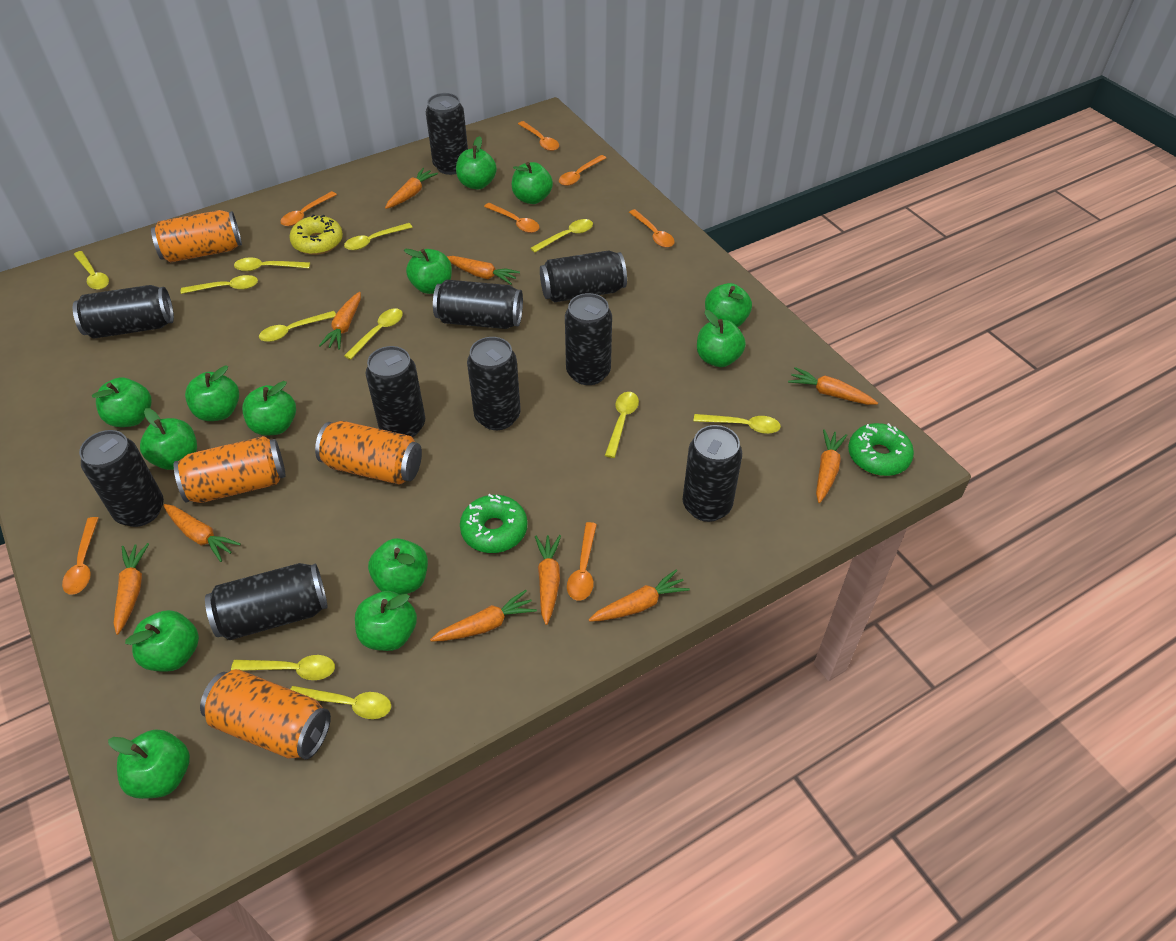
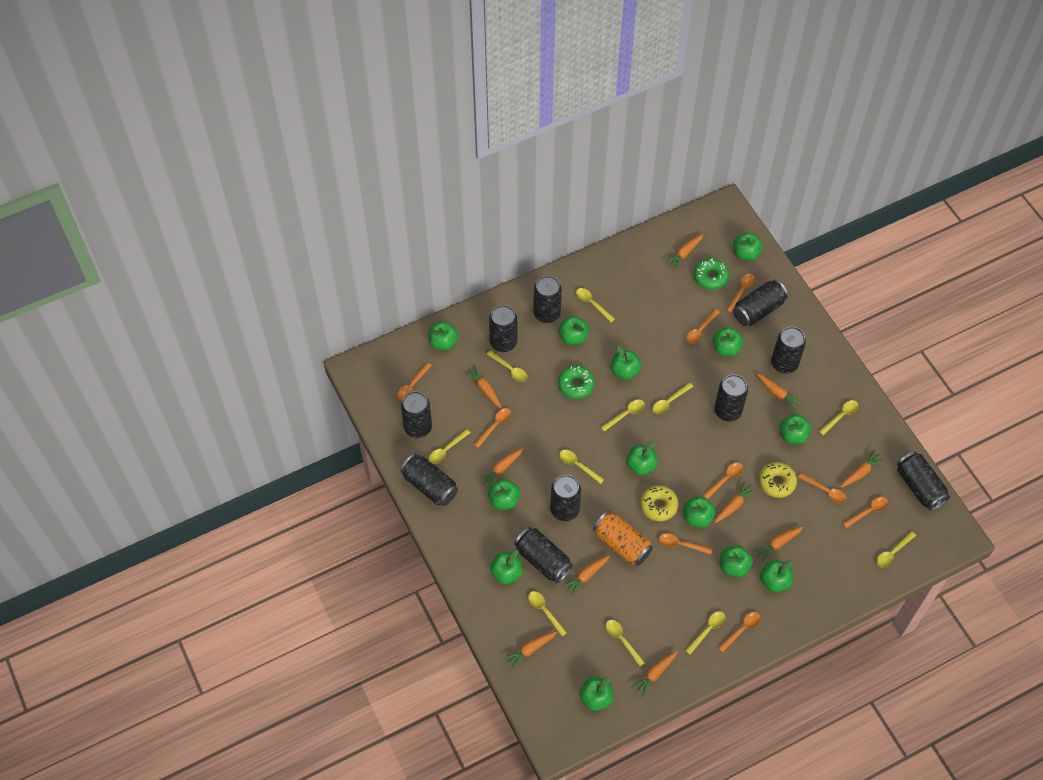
orange can: 4 -> 1
orange spoon: 7 -> 9
yellow donut: 1 -> 2

